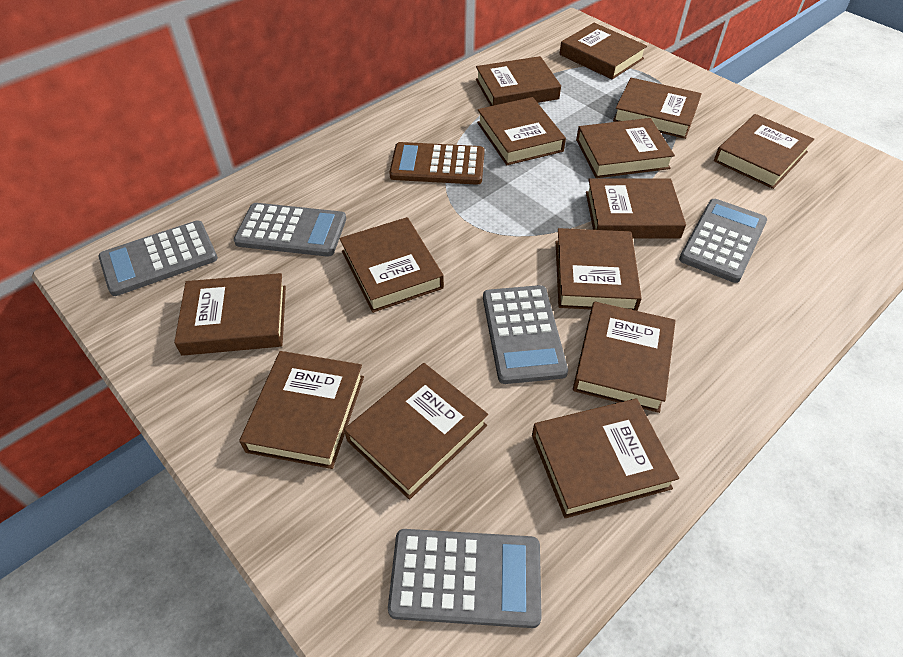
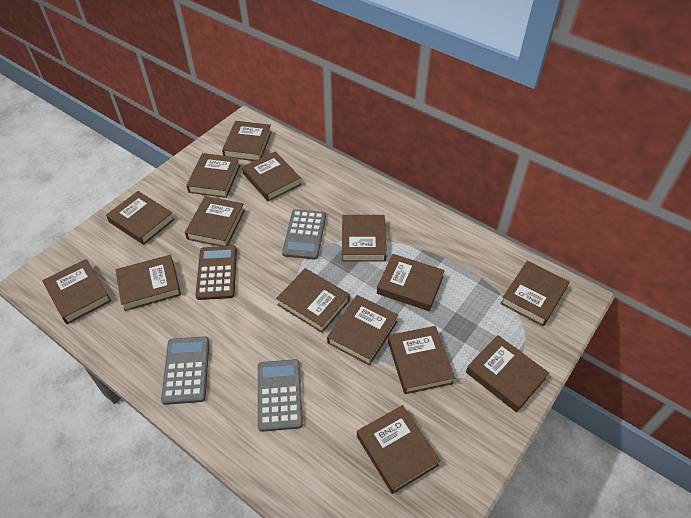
brown book: 14 -> 15
grey calculator: 5 -> 3

